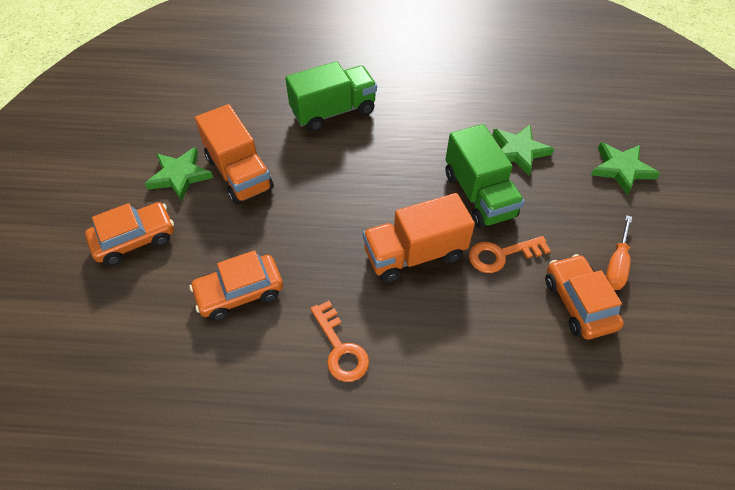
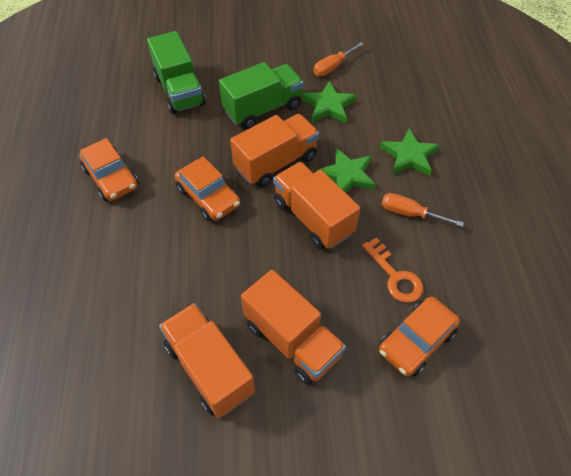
orange key: 2 -> 1
orange screwdriver: 1 -> 2
orange truck: 2 -> 4

